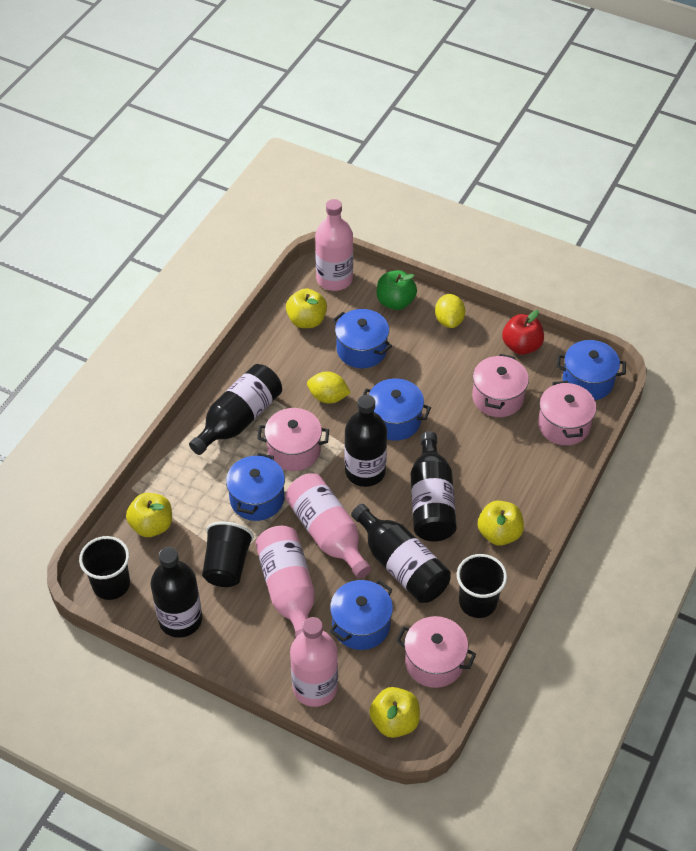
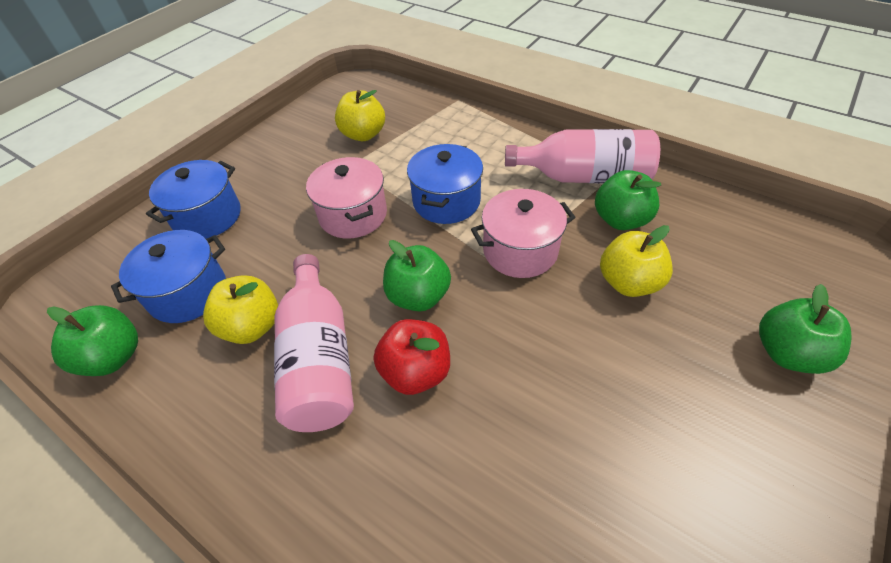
black bottle: 5 -> 0
black cup: 3 -> 0
blue pot: 5 -> 3
green apple: 1 -> 4
pink bottle: 4 -> 2
pink pot: 4 -> 2
yellow apple: 4 -> 3
yellow lemon: 2 -> 0

